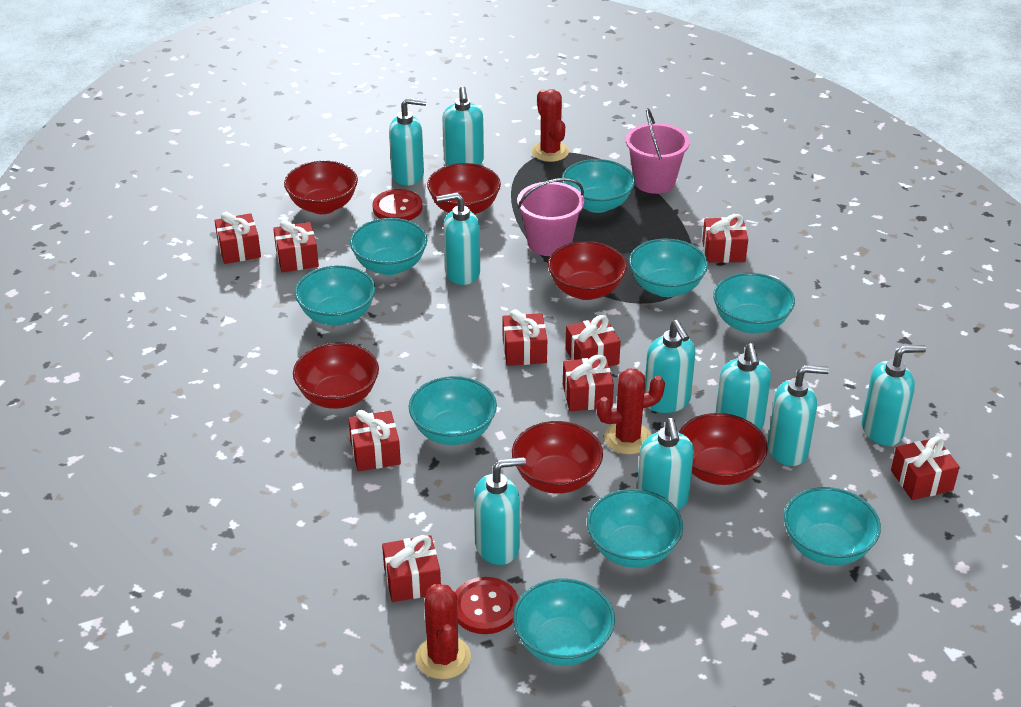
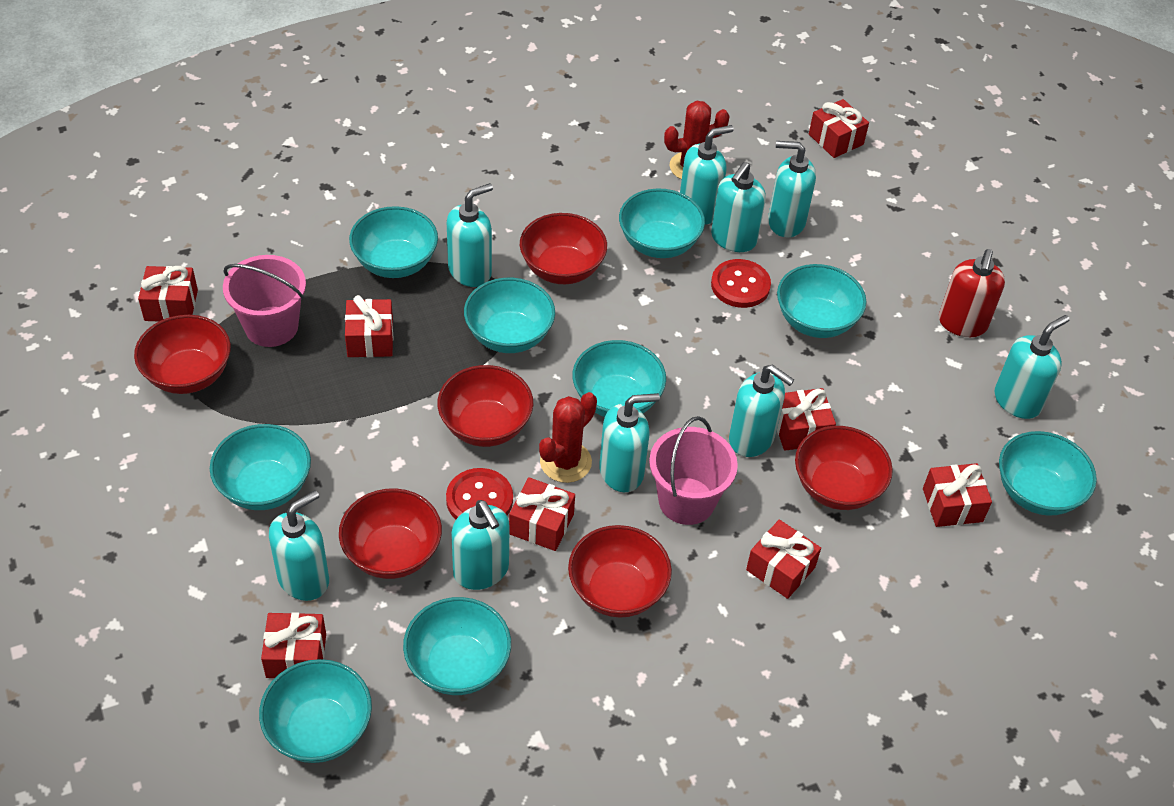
red cactus: 3 -> 2
red gift: 9 -> 8
red soap dispenser: 0 -> 1

